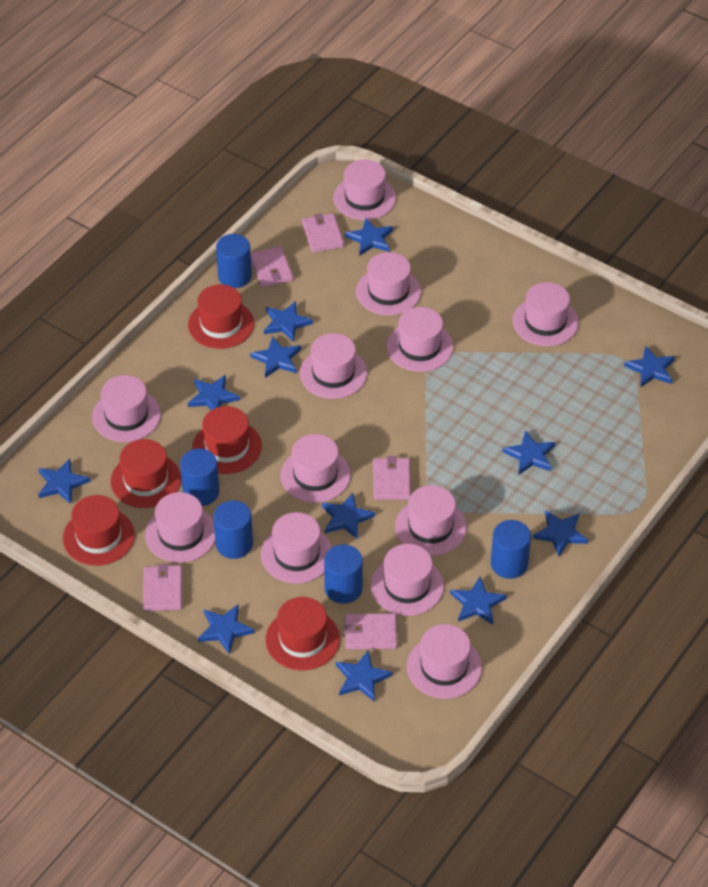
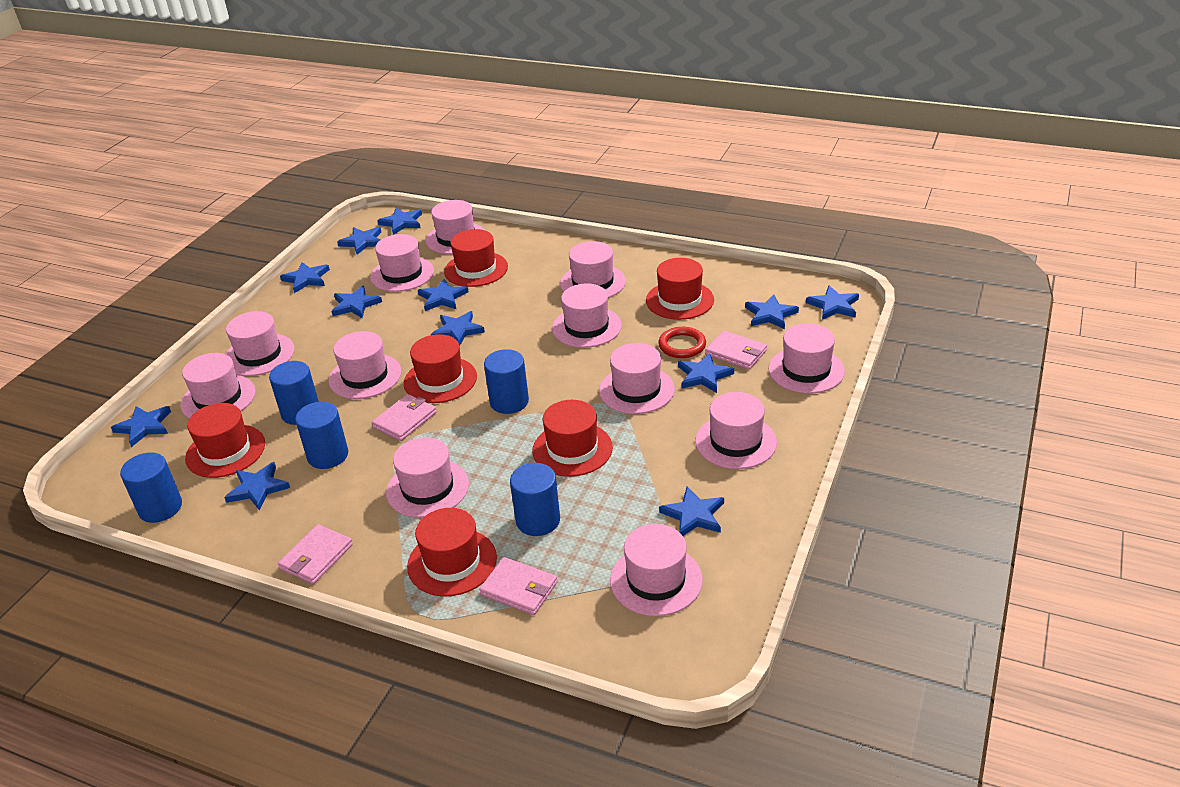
pink wallet: 5 -> 4
red hat: 5 -> 6
red ring: 0 -> 1

